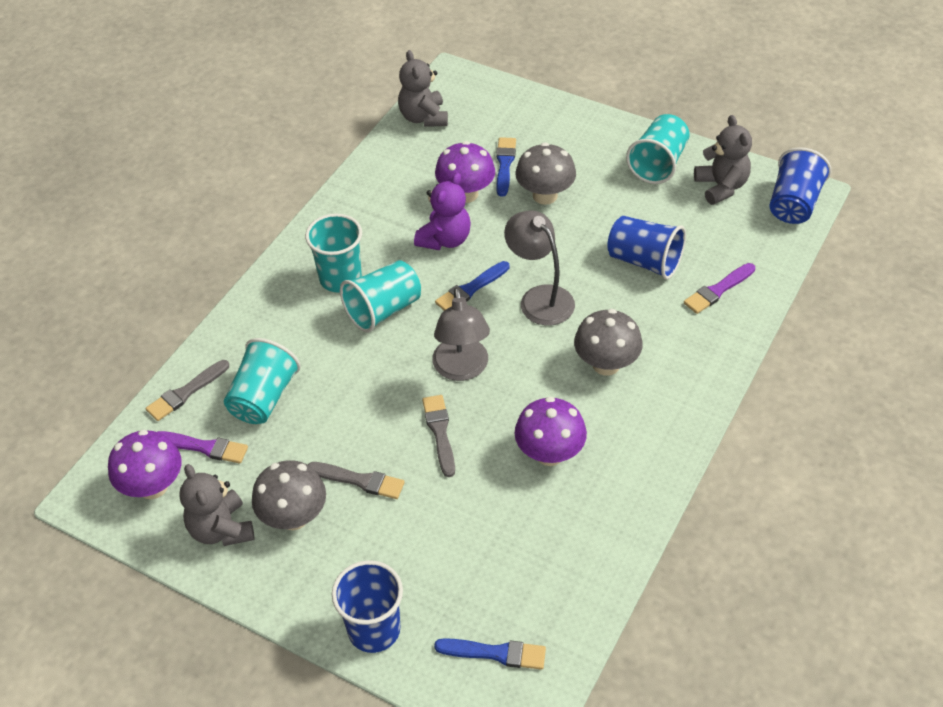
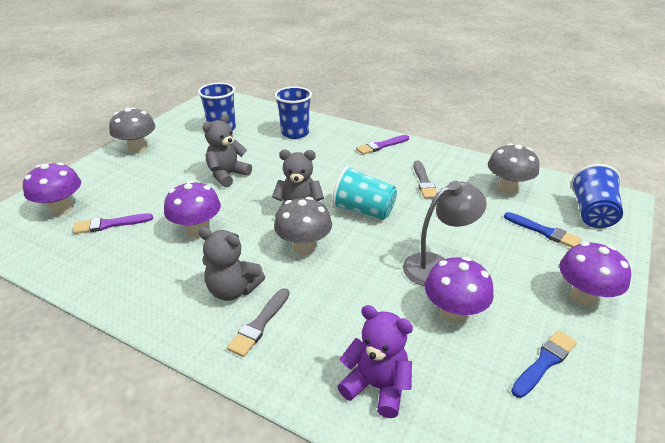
blue brush: 3 -> 2
grey brush: 3 -> 2
grey lamp: 2 -> 1
purple mushroom: 3 -> 4
turquoise cup: 4 -> 1

